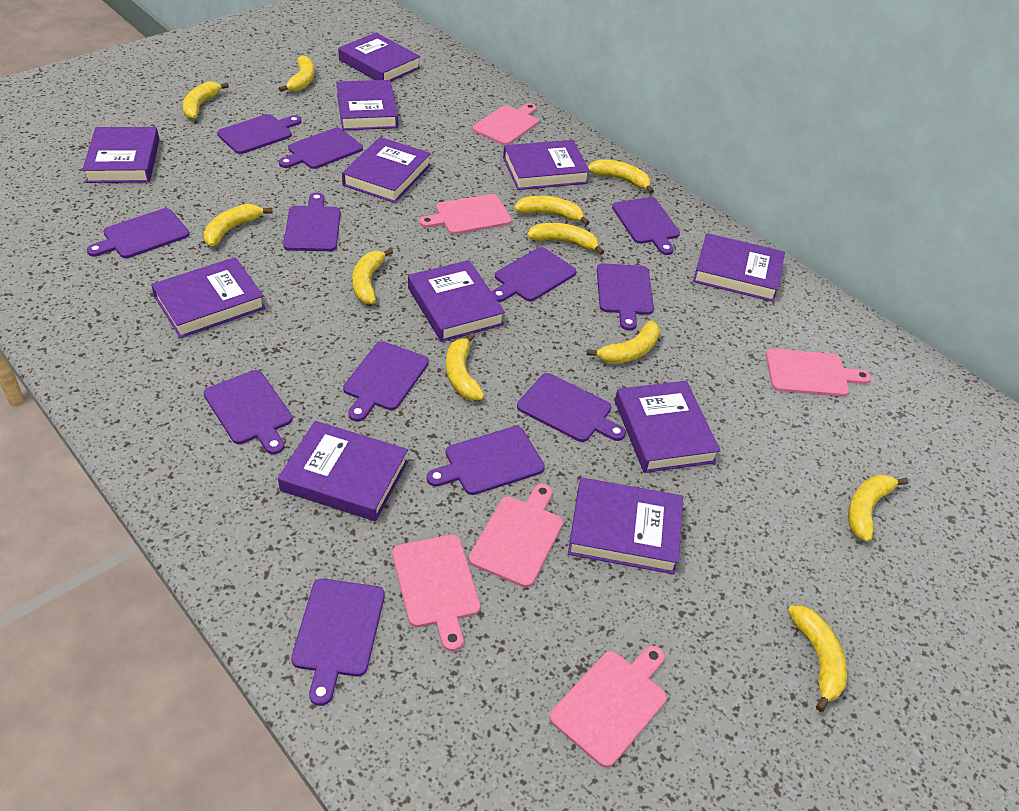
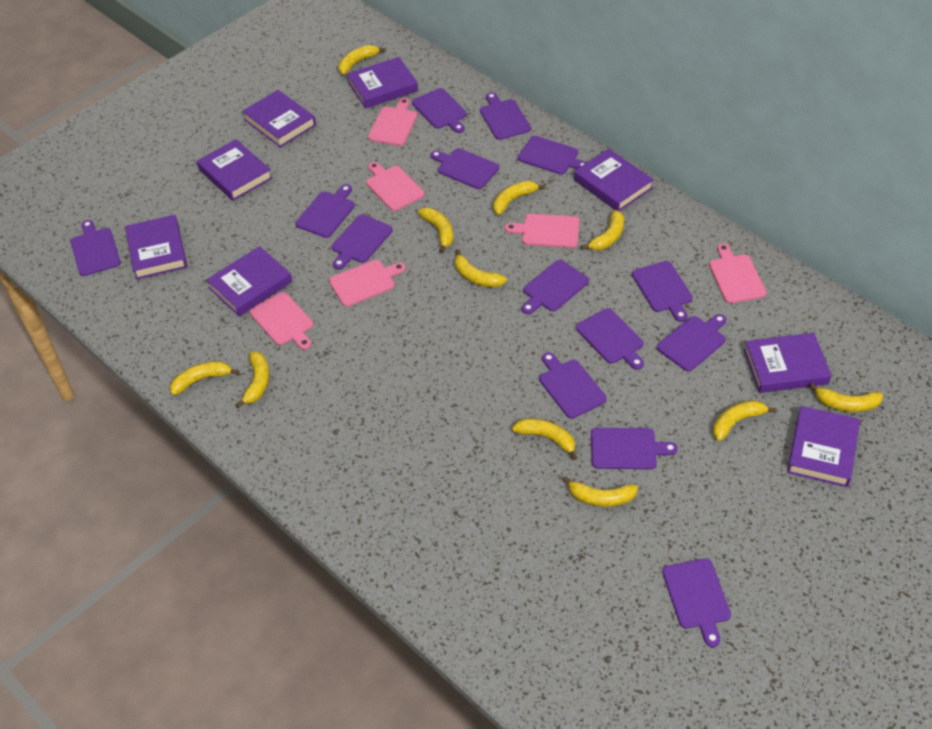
purple book: 11 -> 8
purple cutting board: 12 -> 14

